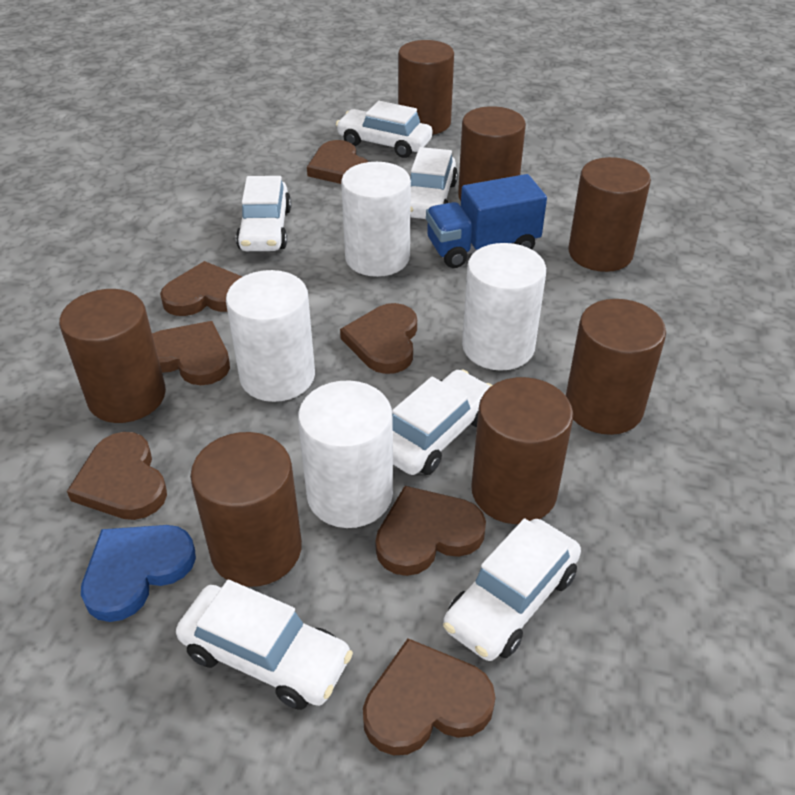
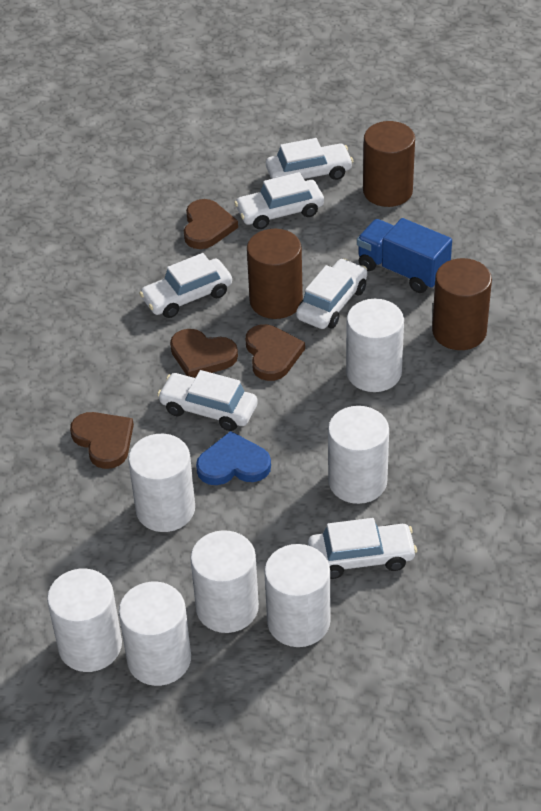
brown cylinder: 7 -> 3
brown heart: 7 -> 4
white cylinder: 4 -> 7

